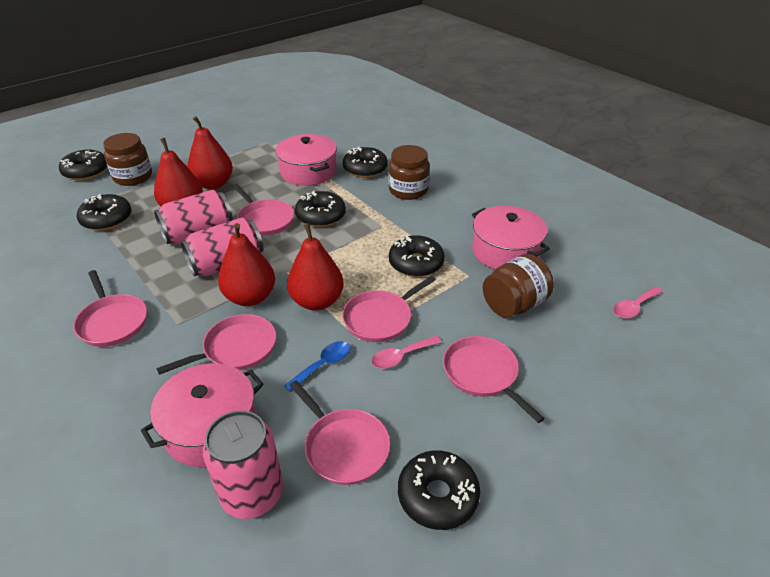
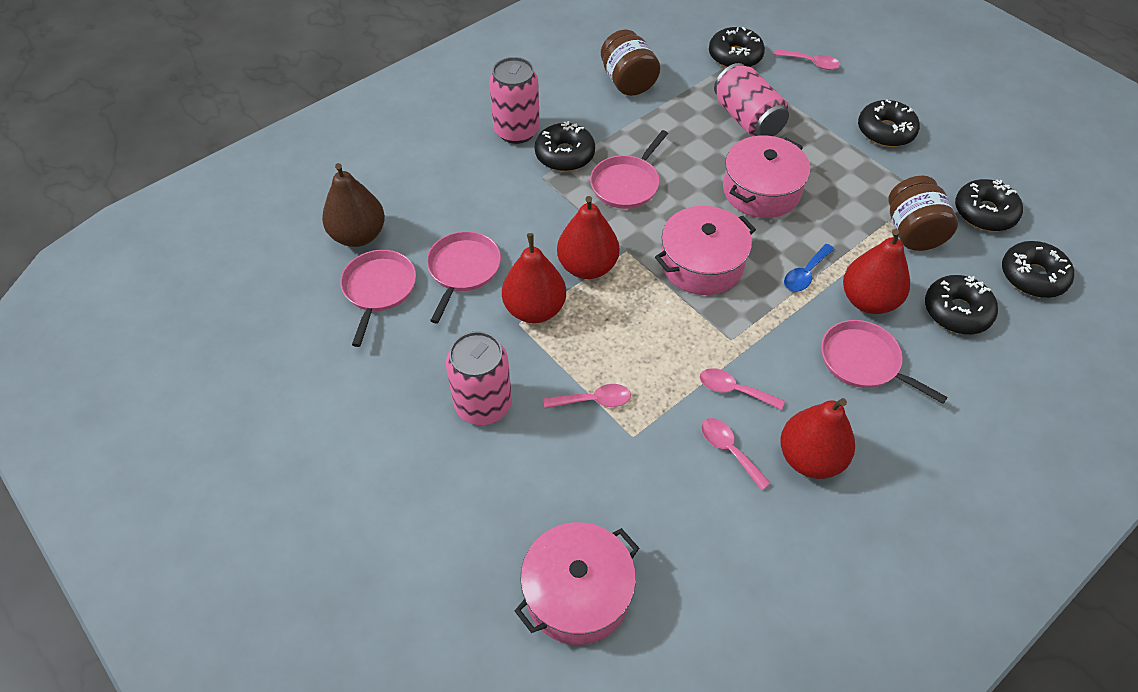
brown jar: 3 -> 2
brown pear: 0 -> 1
pink pan: 6 -> 4
pink spoon: 2 -> 4

